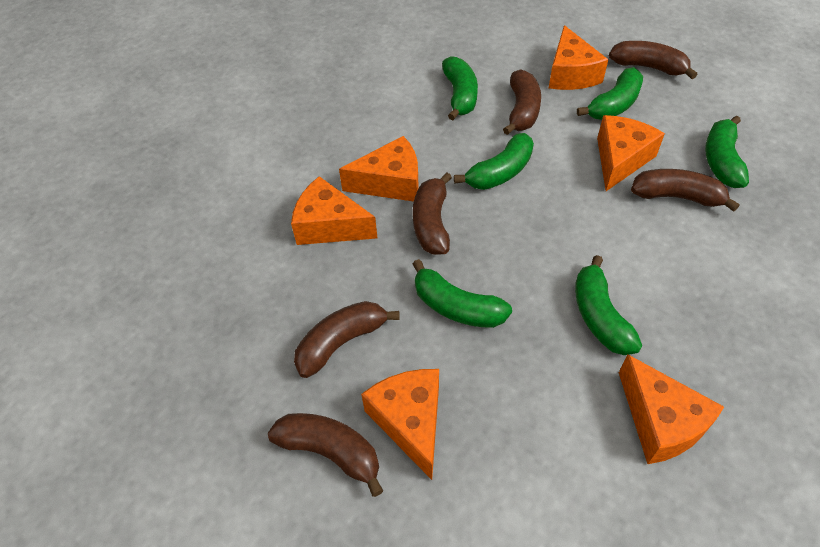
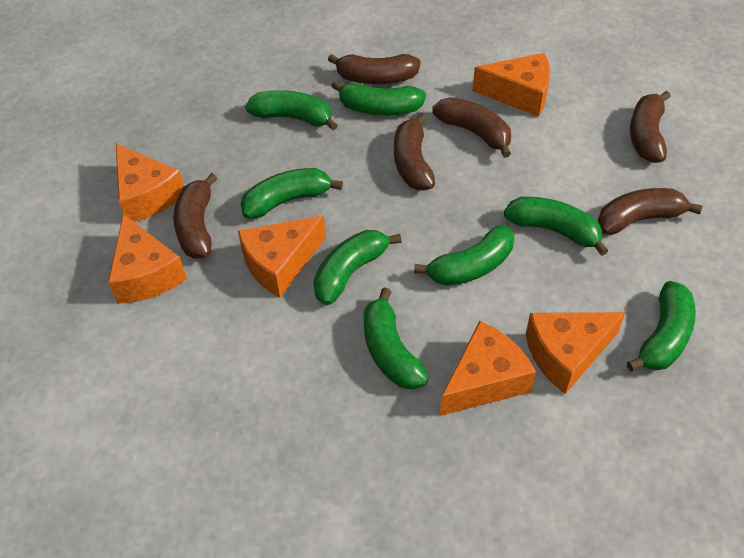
green banana: 6 -> 8

